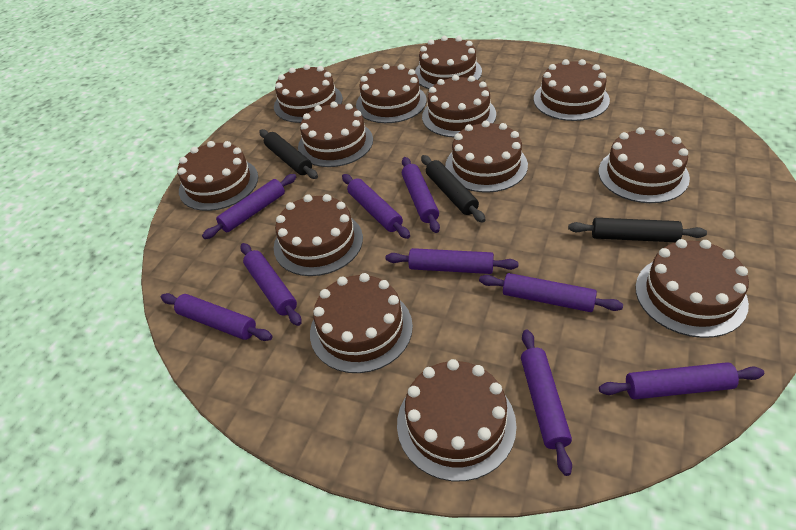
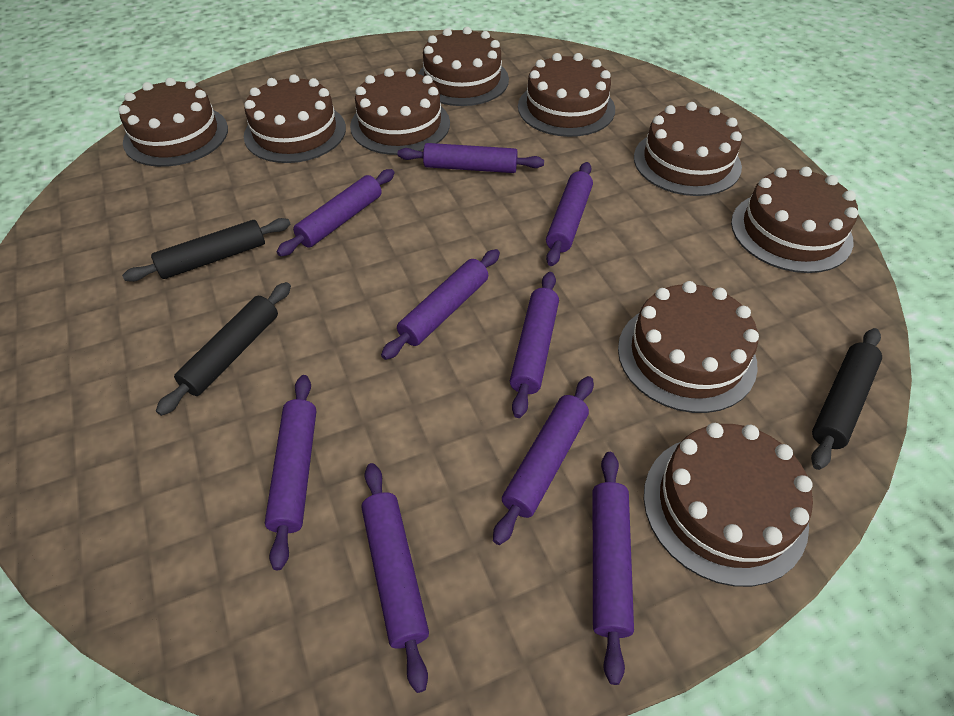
brown cake: 13 -> 9

